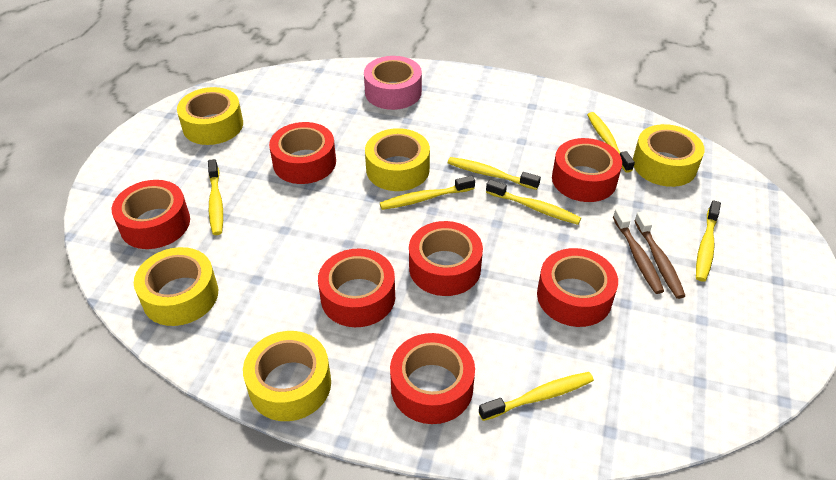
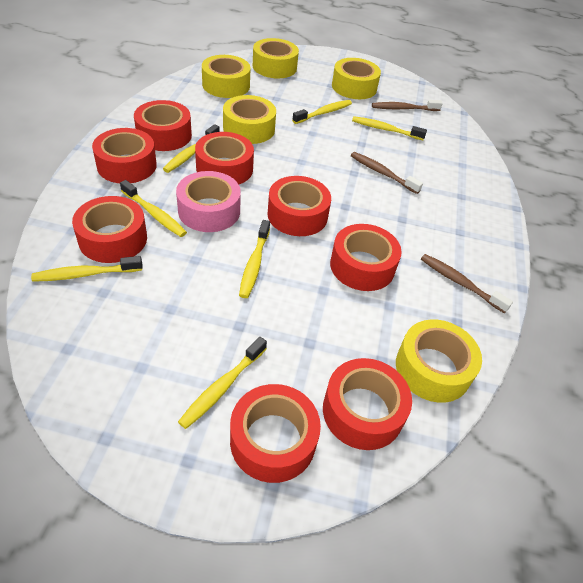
brown toothbrush: 2 -> 3
red tape: 7 -> 8

